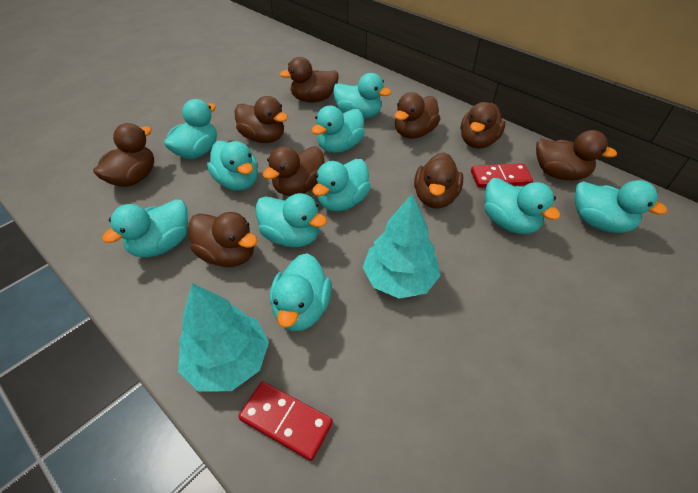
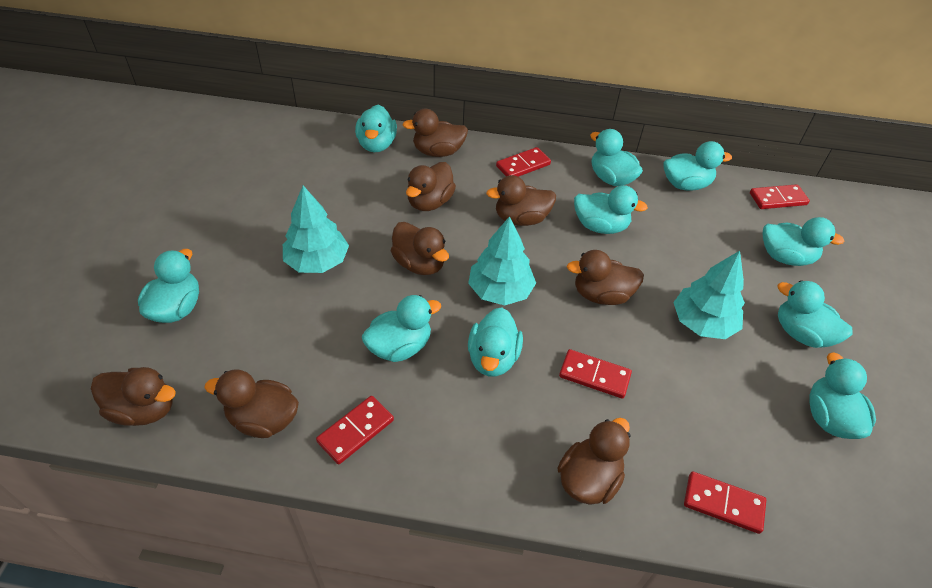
brown duck: 9 -> 8
red domino: 2 -> 5
turquoise tree: 2 -> 3

